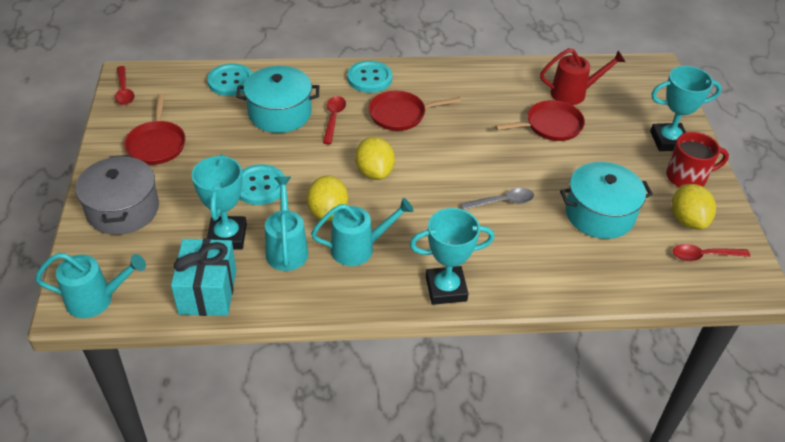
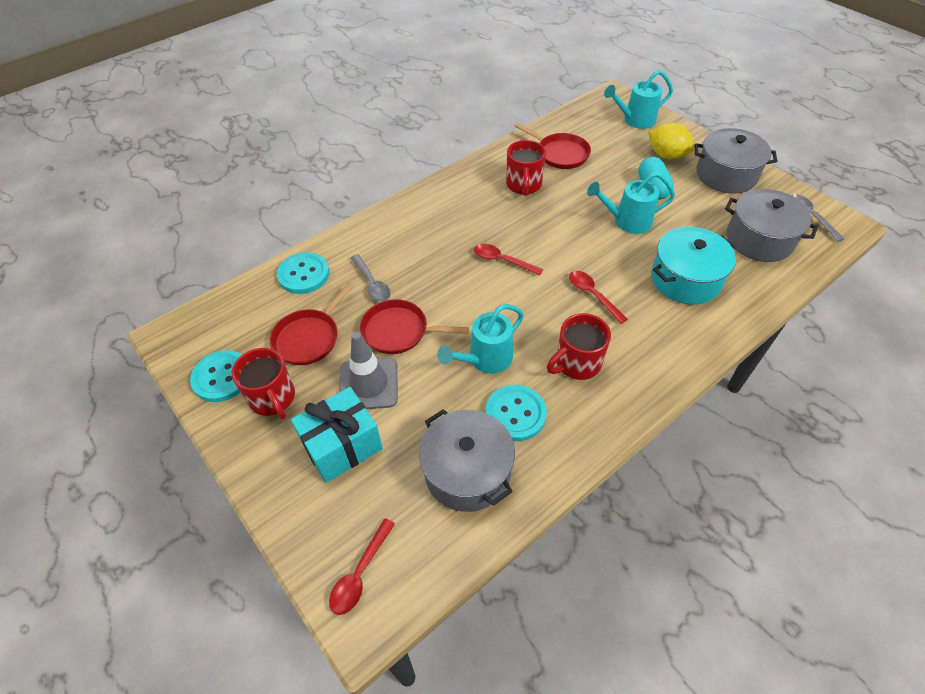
grey pot: 1 -> 3
grey spoon: 1 -> 2
grey traffic cone: 0 -> 1
red mug: 1 -> 3
red watering can: 1 -> 0
turquoise capsule: 0 -> 1
turquoise pot: 2 -> 1
turquoise trophy: 3 -> 0
yellow lemon: 3 -> 1

